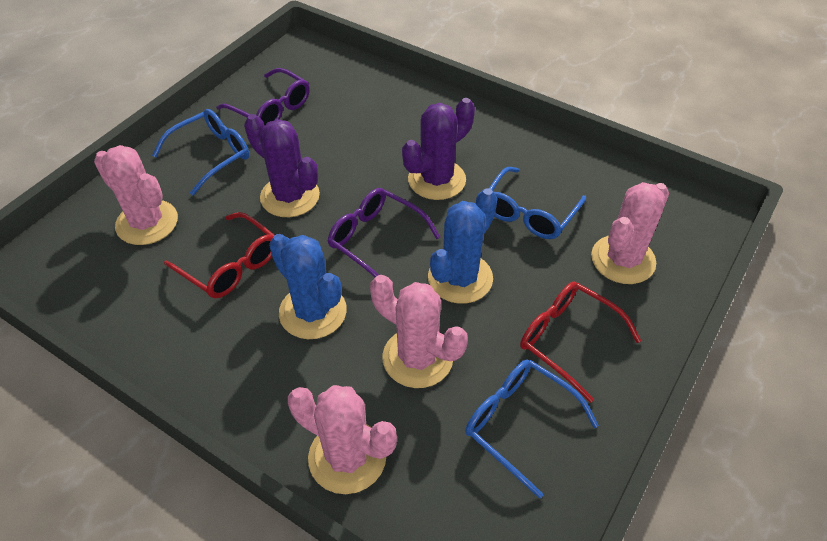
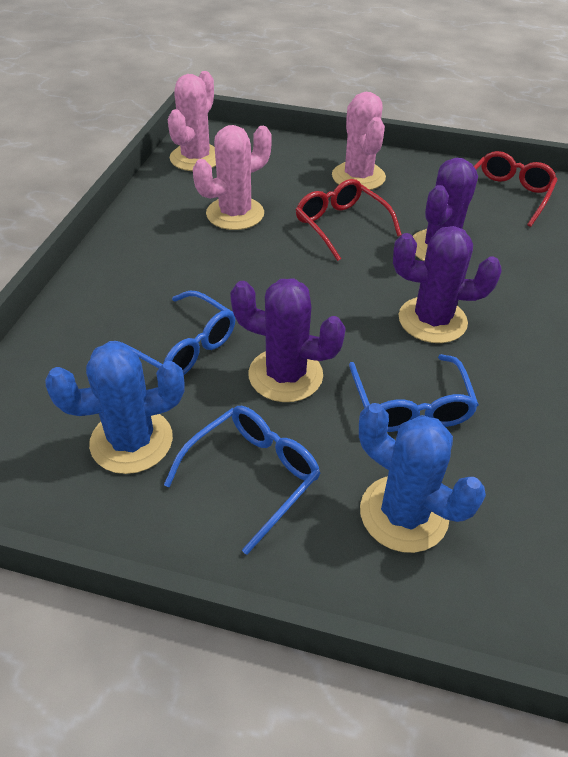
pink cactus: 4 -> 3
purple cactus: 2 -> 3
purple glasses: 2 -> 0

